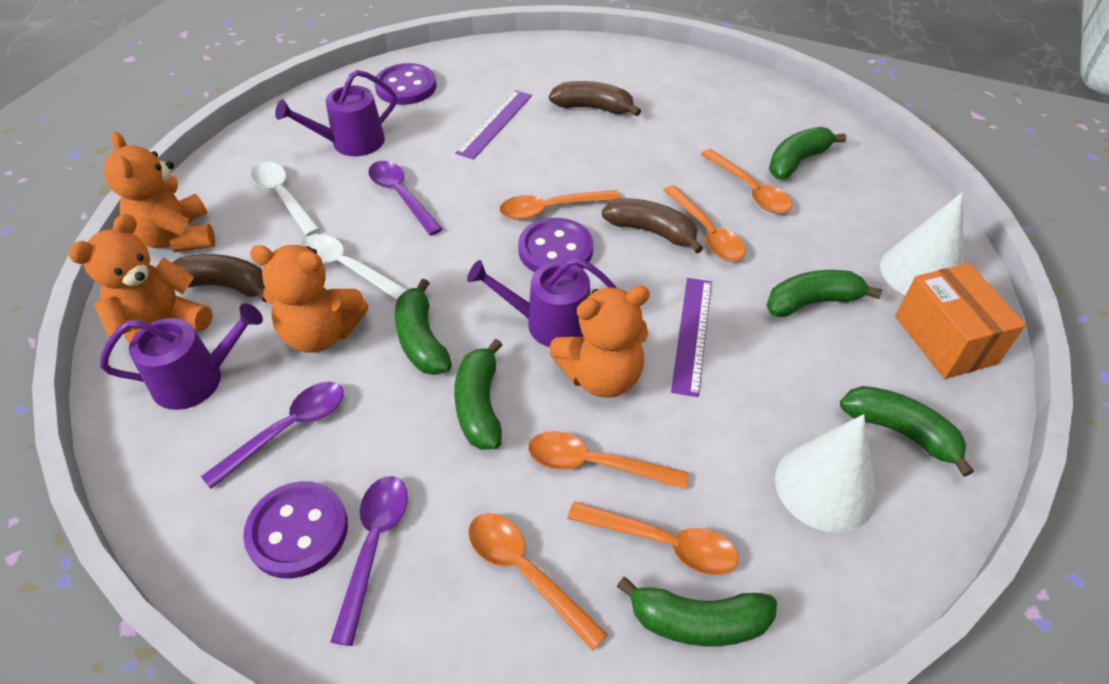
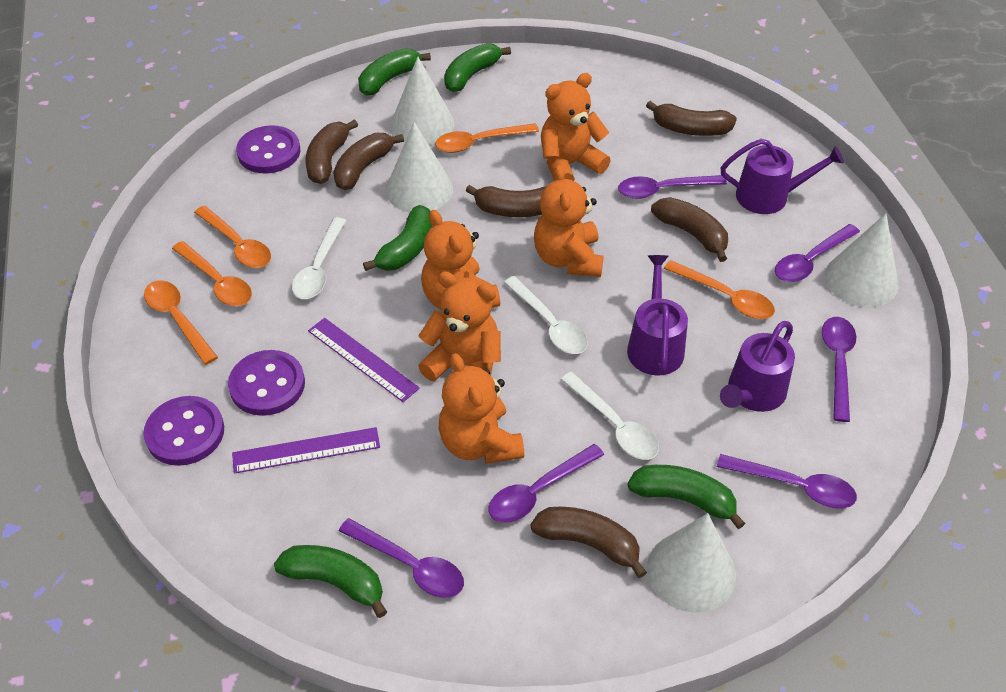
brown banana: 3 -> 6
green banana: 6 -> 5
orange box: 1 -> 0
orange spoon: 6 -> 5
orange teddy bear: 4 -> 5
purple spoon: 3 -> 6
white cone: 2 -> 4
white spoon: 2 -> 3

